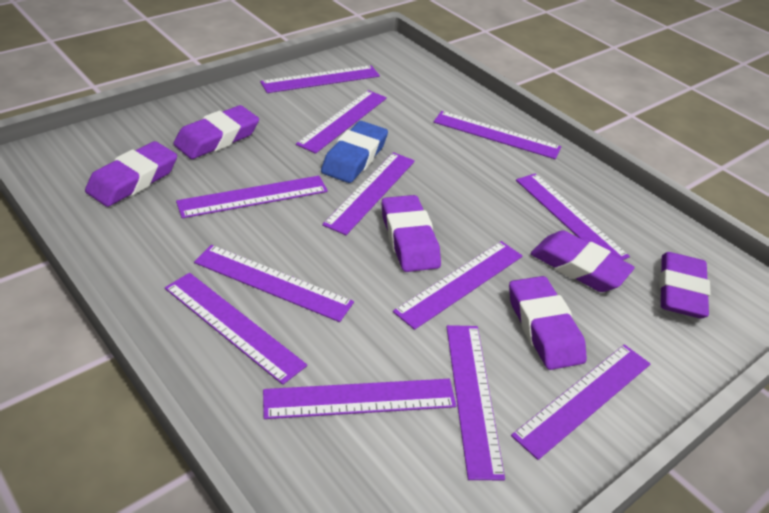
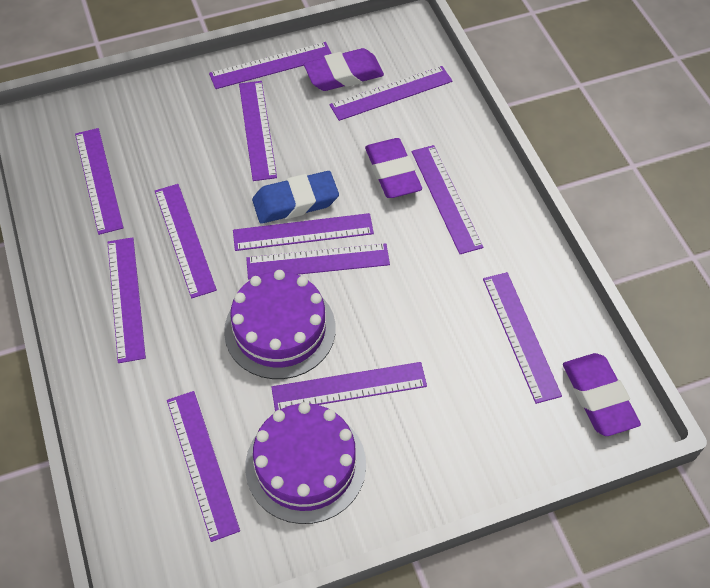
purple cake: 0 -> 2
purple eraser: 6 -> 3

